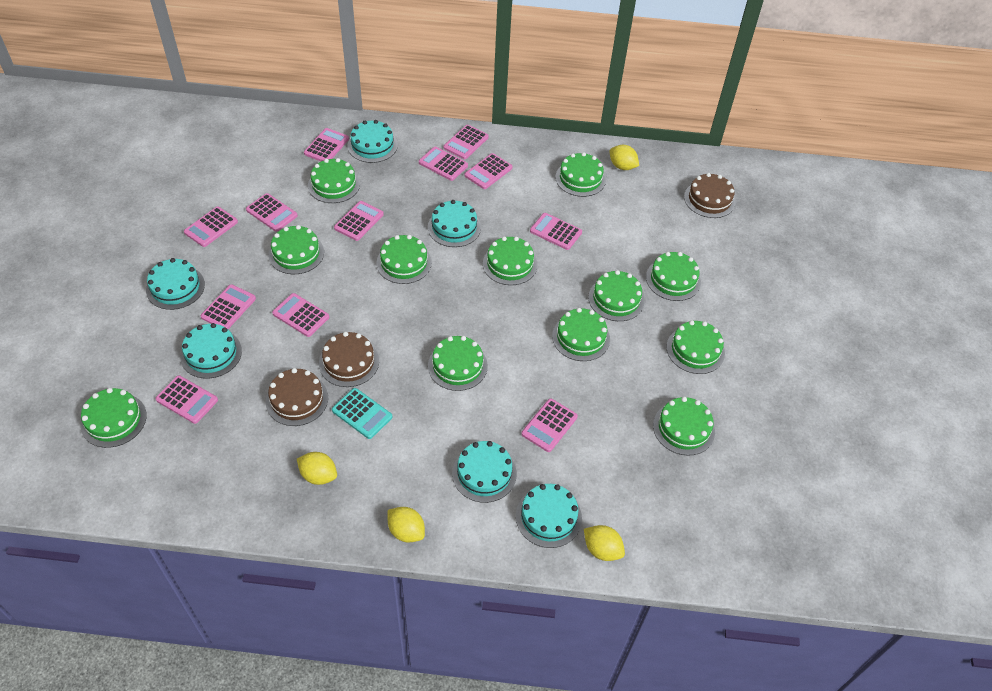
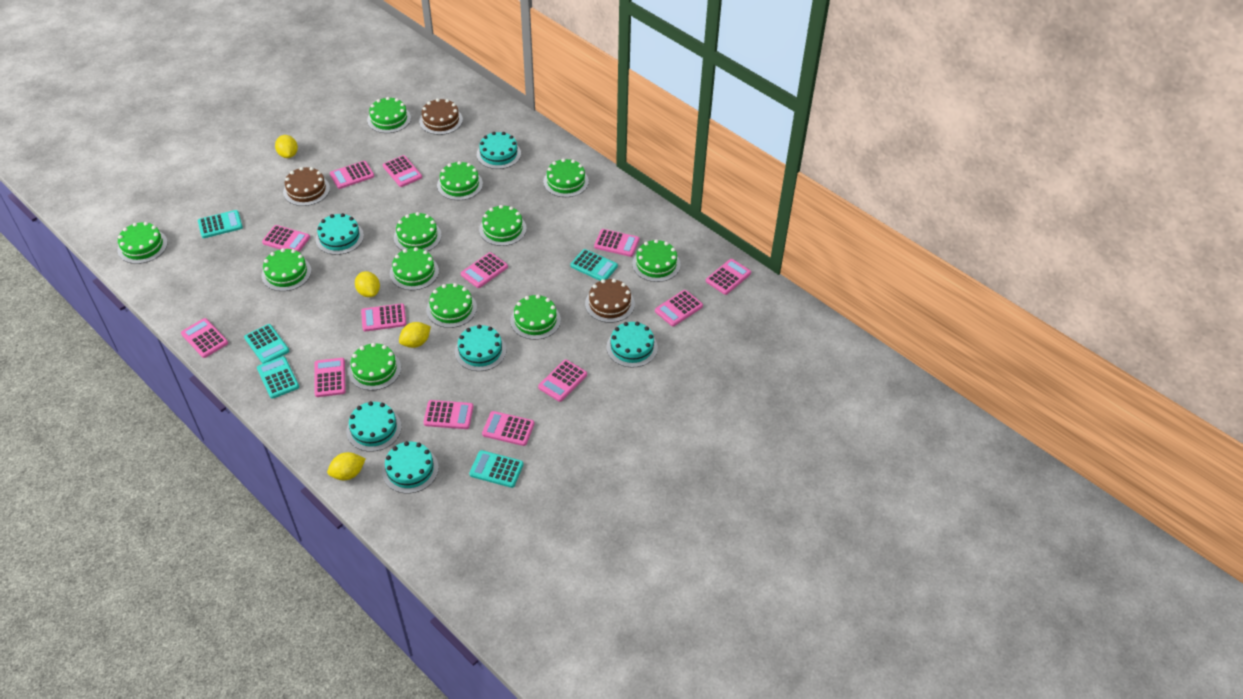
pink calculator: 12 -> 13
turquoise calculator: 1 -> 5

